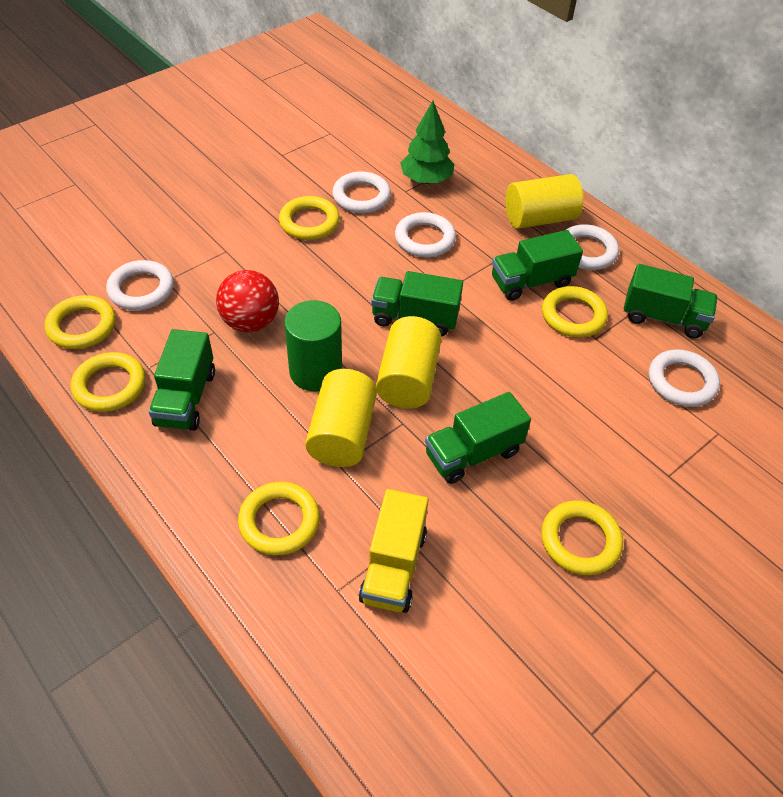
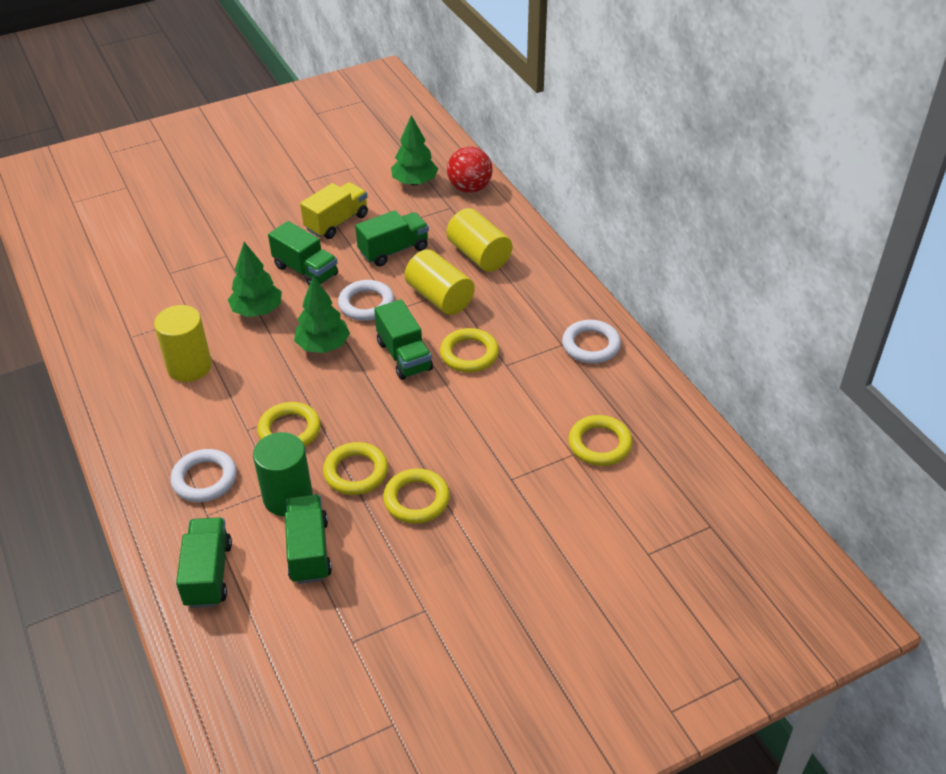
green tree: 1 -> 3
white ring: 5 -> 3
yellow ring: 6 -> 5

